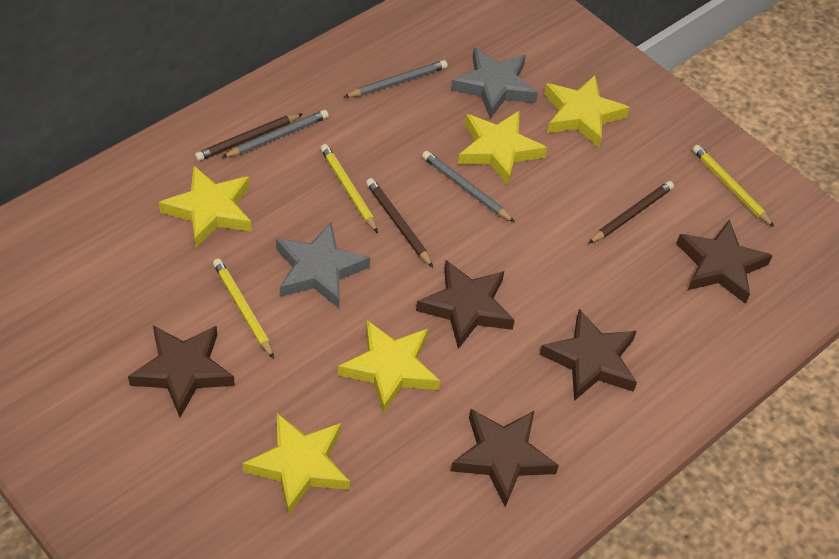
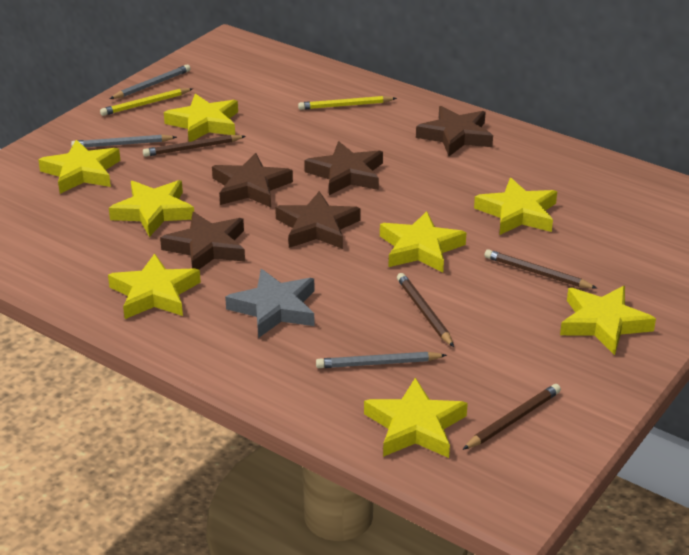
brown pencil: 3 -> 4
grey star: 2 -> 1
yellow pencil: 3 -> 2
yellow star: 5 -> 8

